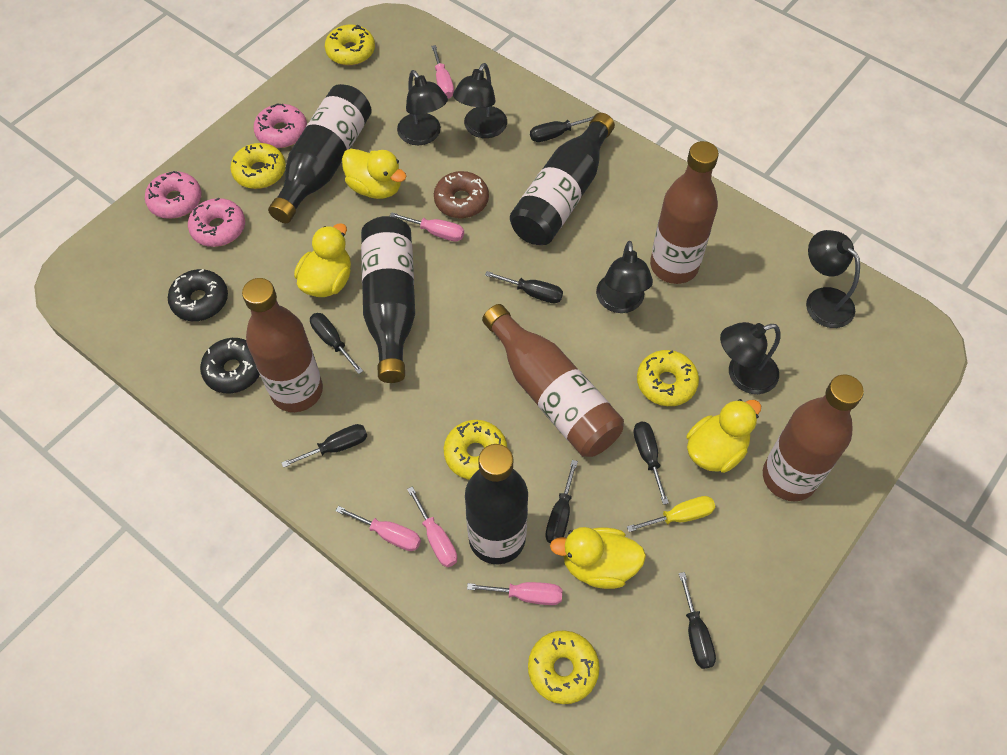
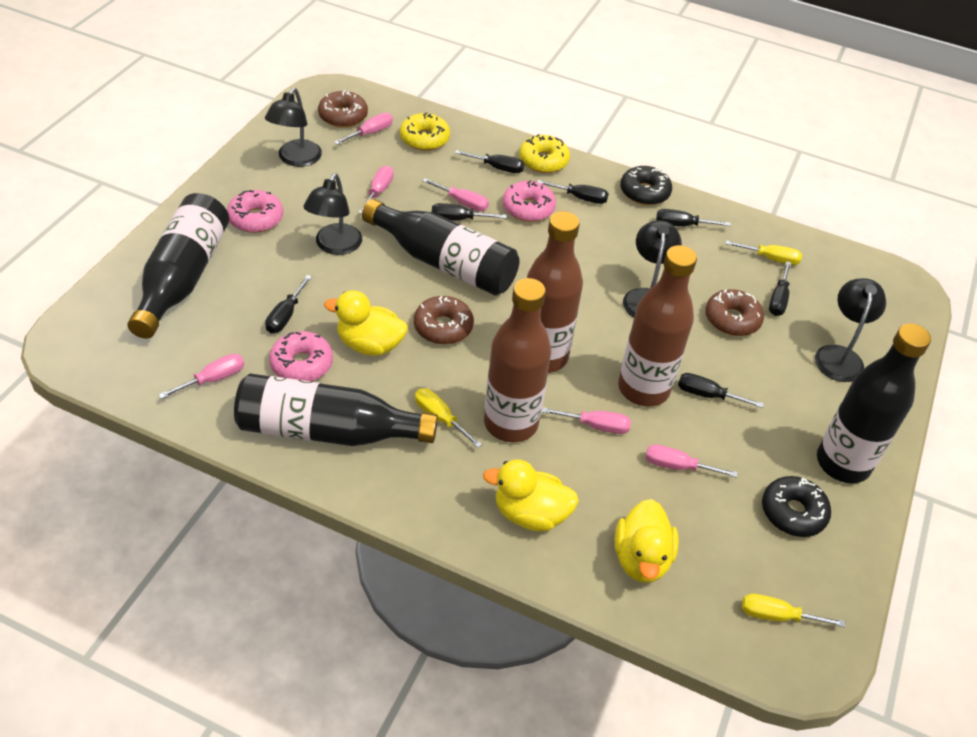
black lamp: 5 -> 4
brown bottle: 4 -> 3
brown donut: 1 -> 3
pink screwdriver: 5 -> 6
yellow donut: 5 -> 2
yellow duck: 4 -> 3
yellow screwdriver: 1 -> 3

